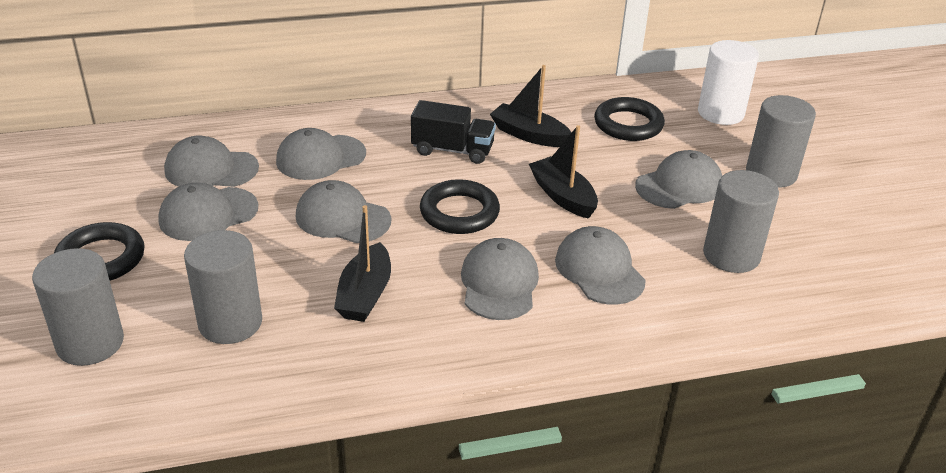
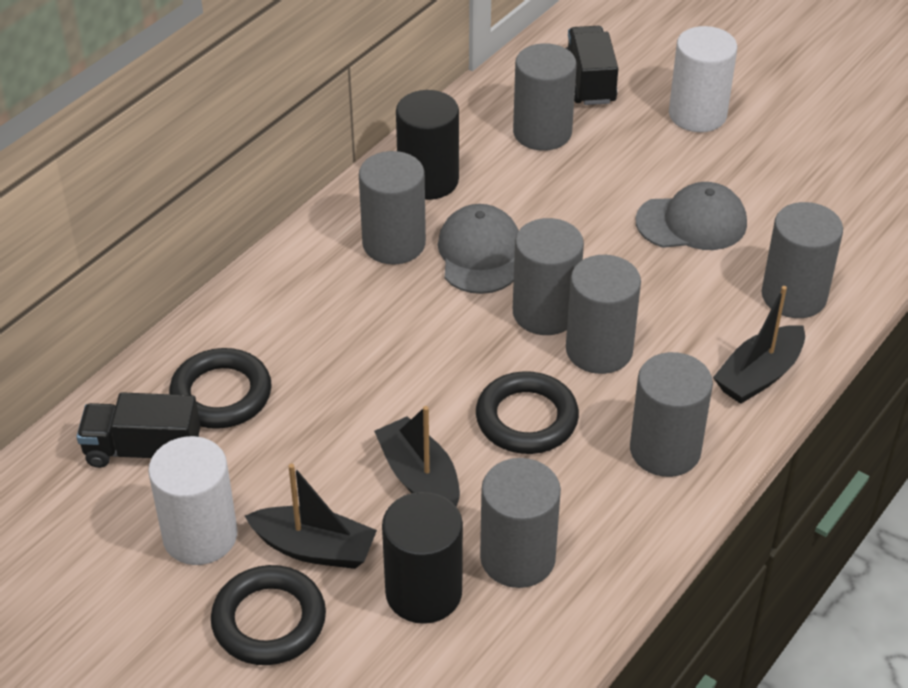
black cylinder: 0 -> 2
black truck: 1 -> 2
grey cap: 7 -> 2
grey cylinder: 4 -> 7
white cylinder: 1 -> 2

